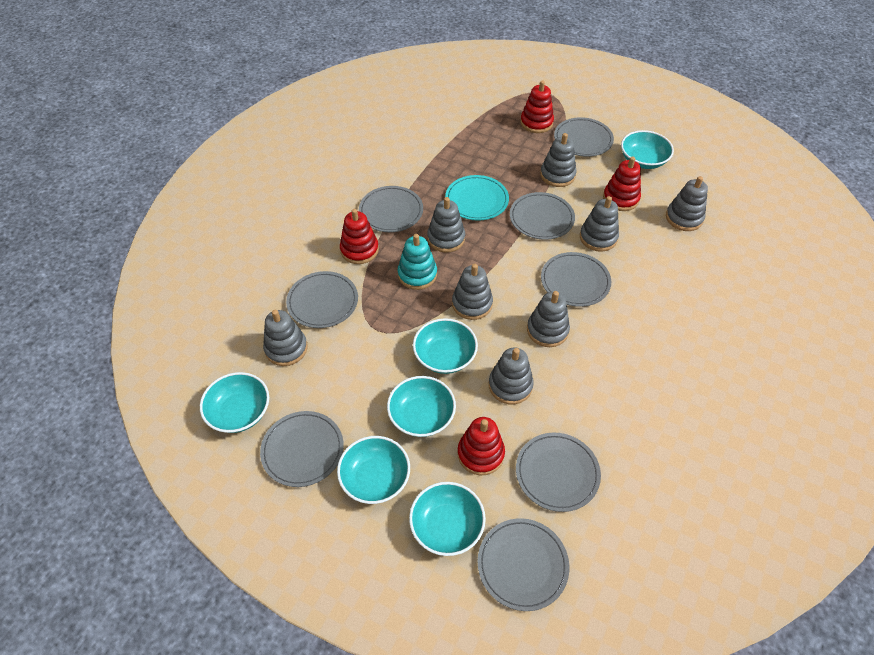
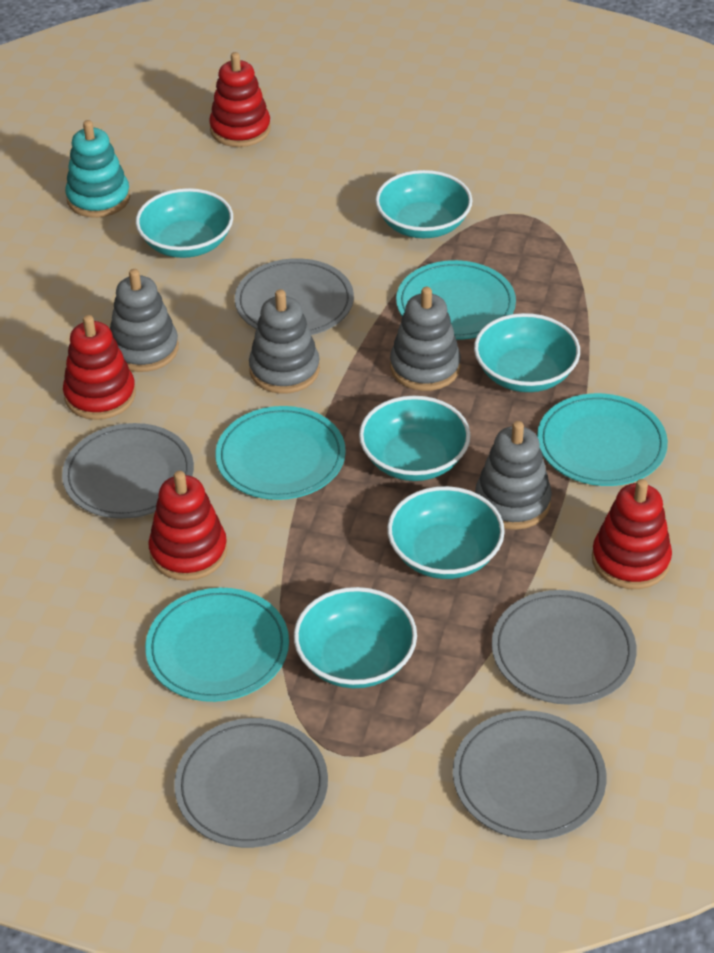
grey plate: 8 -> 5
grey stacking toy: 8 -> 4
turquoise plate: 1 -> 4

